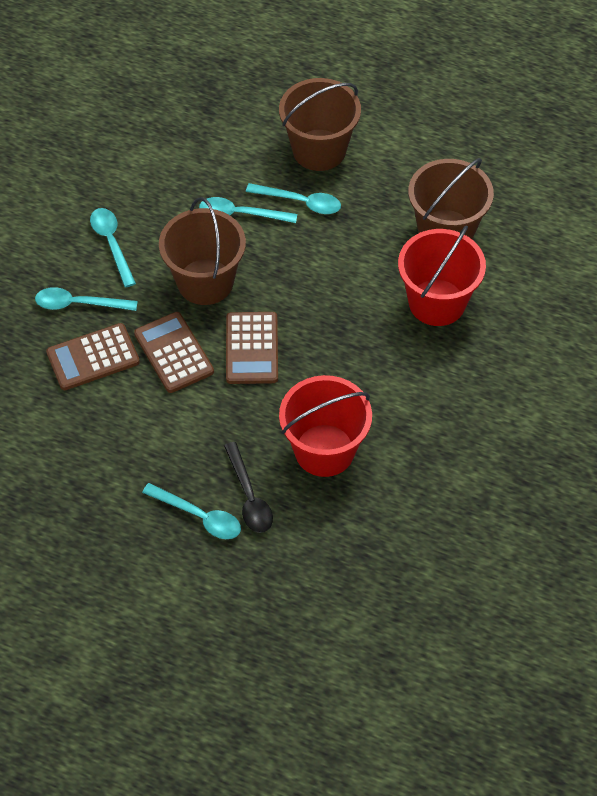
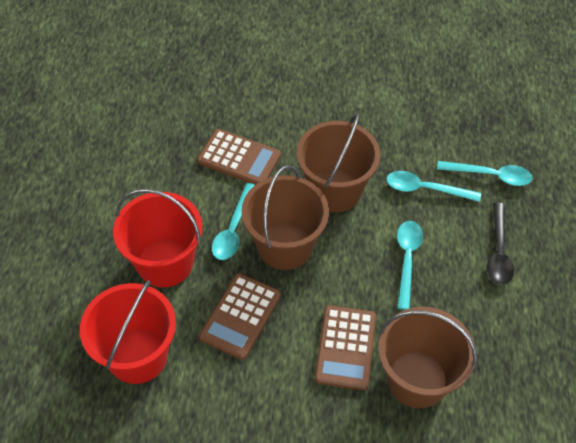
turquoise spoon: 5 -> 4

